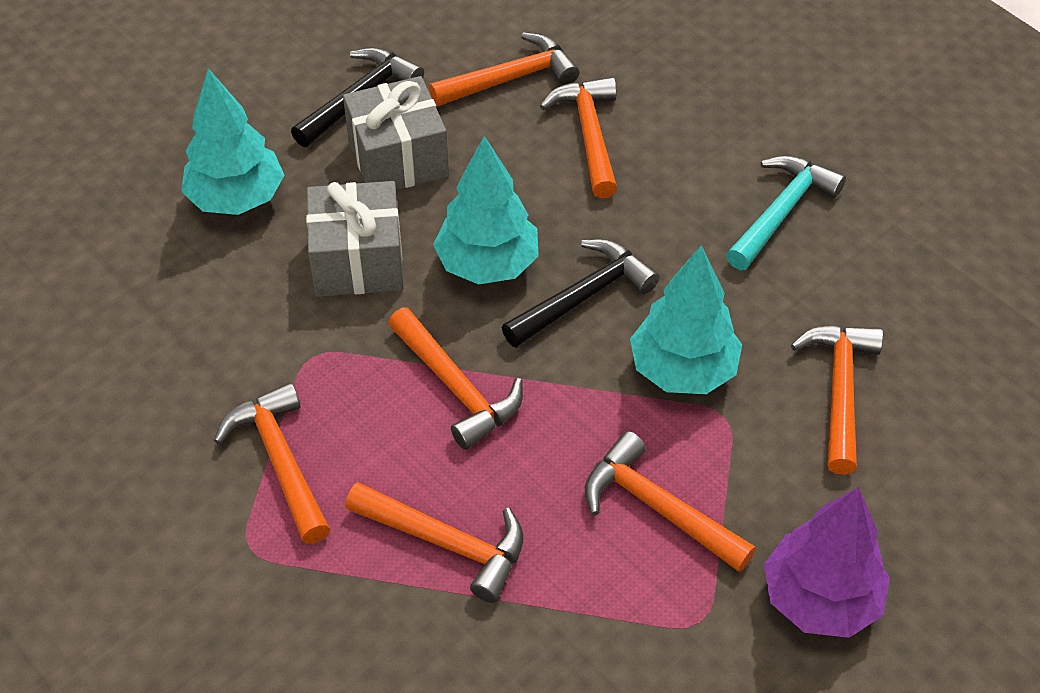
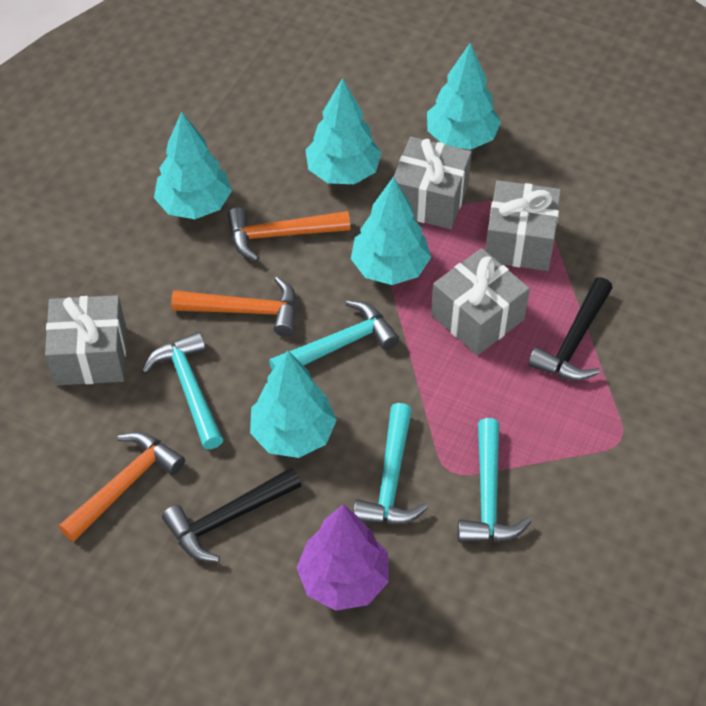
grey gift: 2 -> 4
orange hammer: 7 -> 3
turquoise hammer: 1 -> 4
turquoise tree: 3 -> 5

